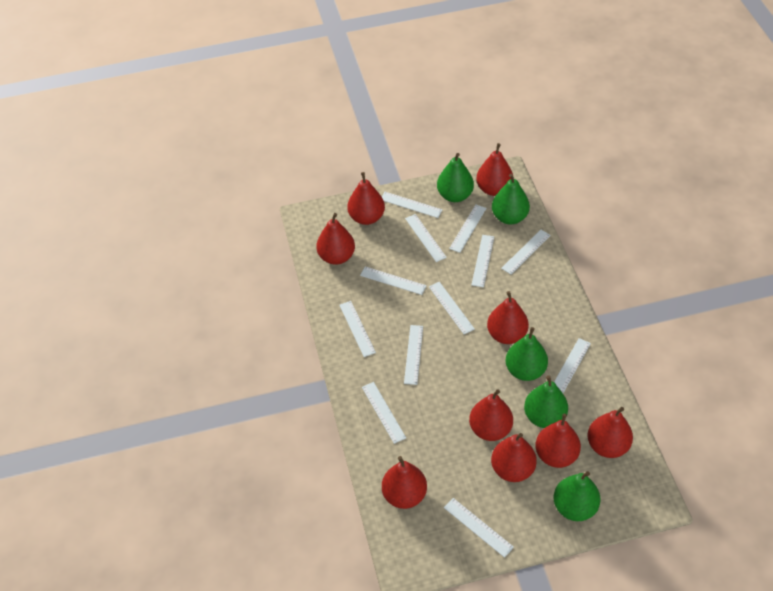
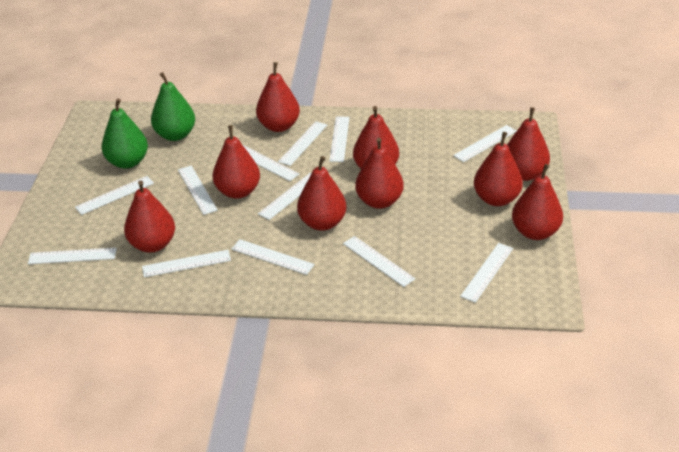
green pear: 5 -> 2

